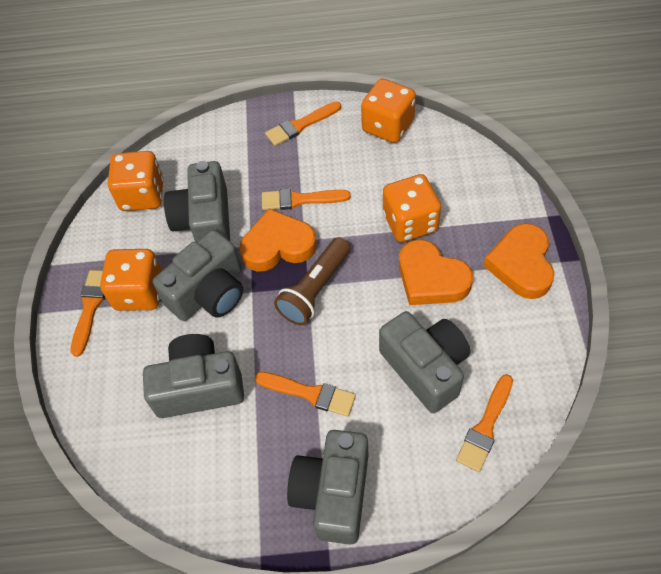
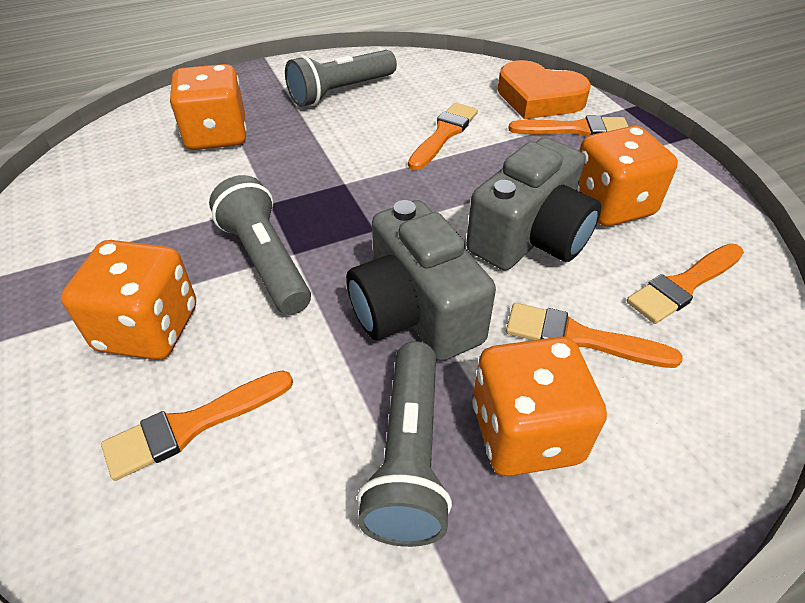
brown flashlight: 1 -> 0
grey camera: 5 -> 2
grey flashlight: 0 -> 3
orange heart: 3 -> 1

